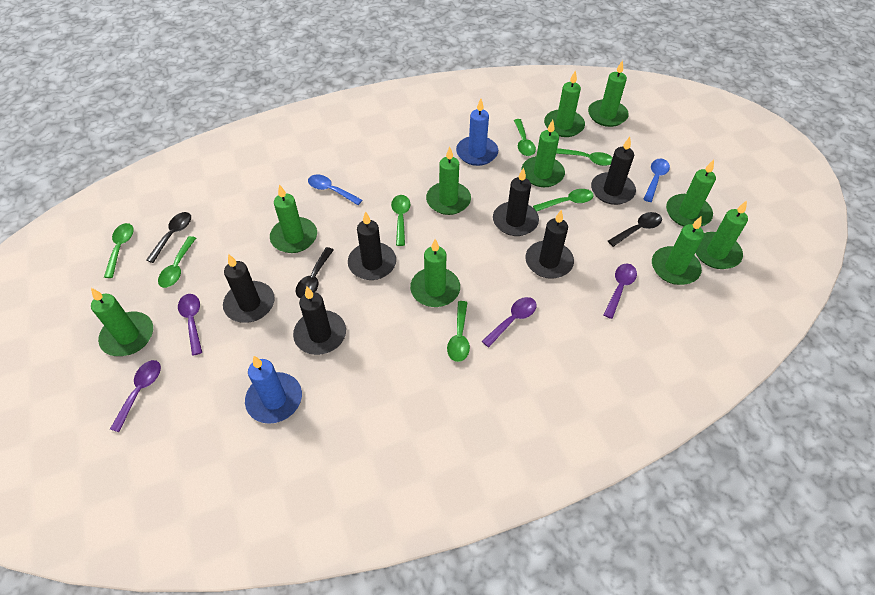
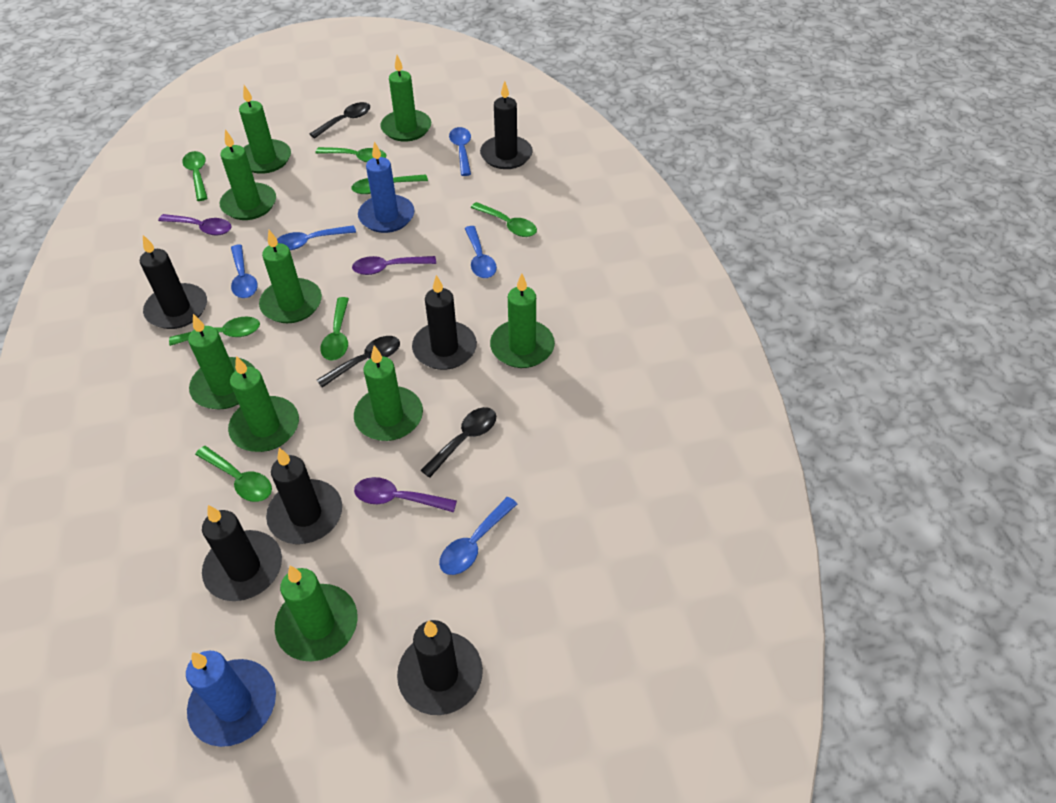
blue spoon: 2 -> 5
green candle: 10 -> 9
purple spoon: 4 -> 3

